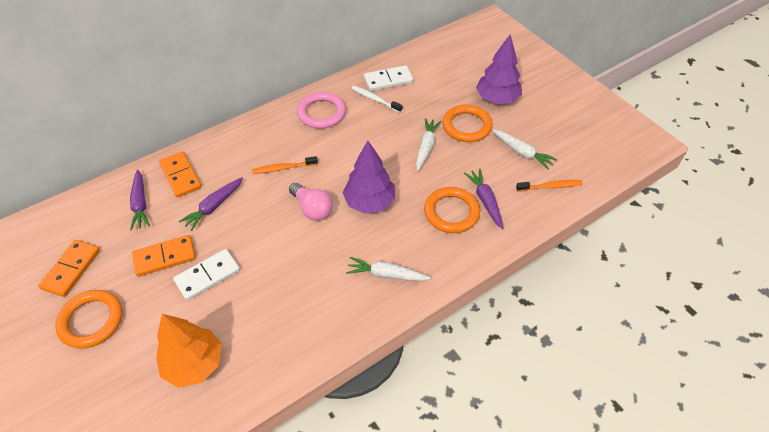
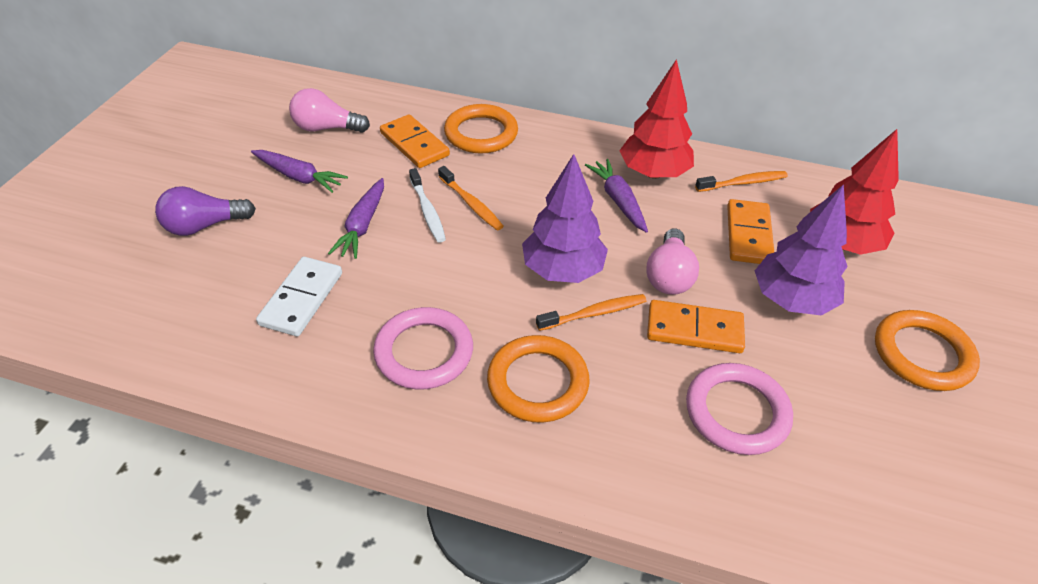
orange toothbrush: 2 -> 3
orange tree: 1 -> 0
pink light bulb: 1 -> 2
pink ring: 1 -> 2
purple light bulb: 0 -> 1
red tree: 0 -> 2
white carrot: 3 -> 0
white domino: 2 -> 1

